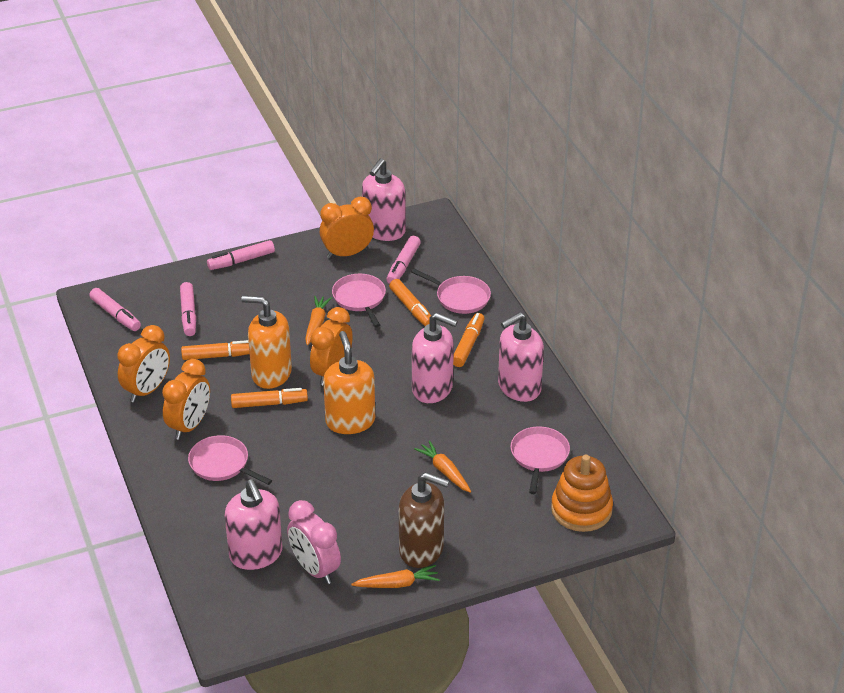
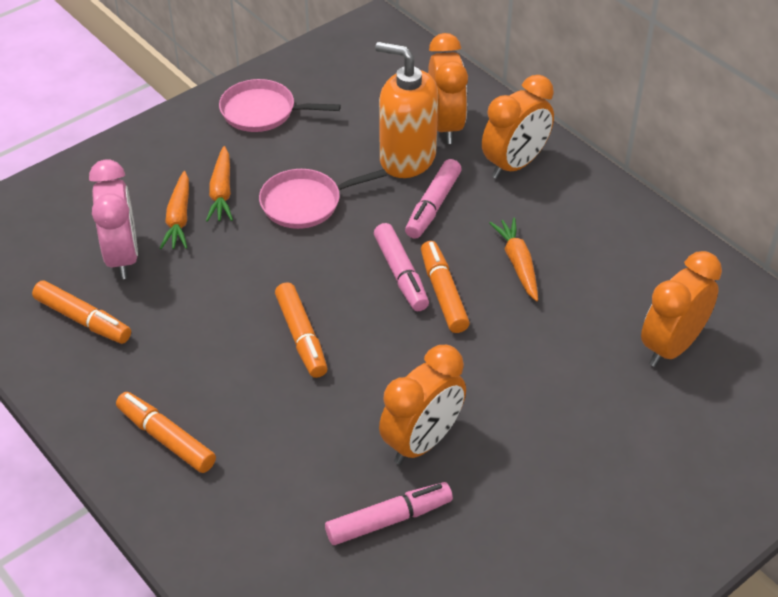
brown soap dispenser: 1 -> 0
orange soap dispenser: 2 -> 1
orange stacking toy: 1 -> 0
pink marker: 4 -> 3
pink pan: 4 -> 2
pink soap dispenser: 4 -> 0

